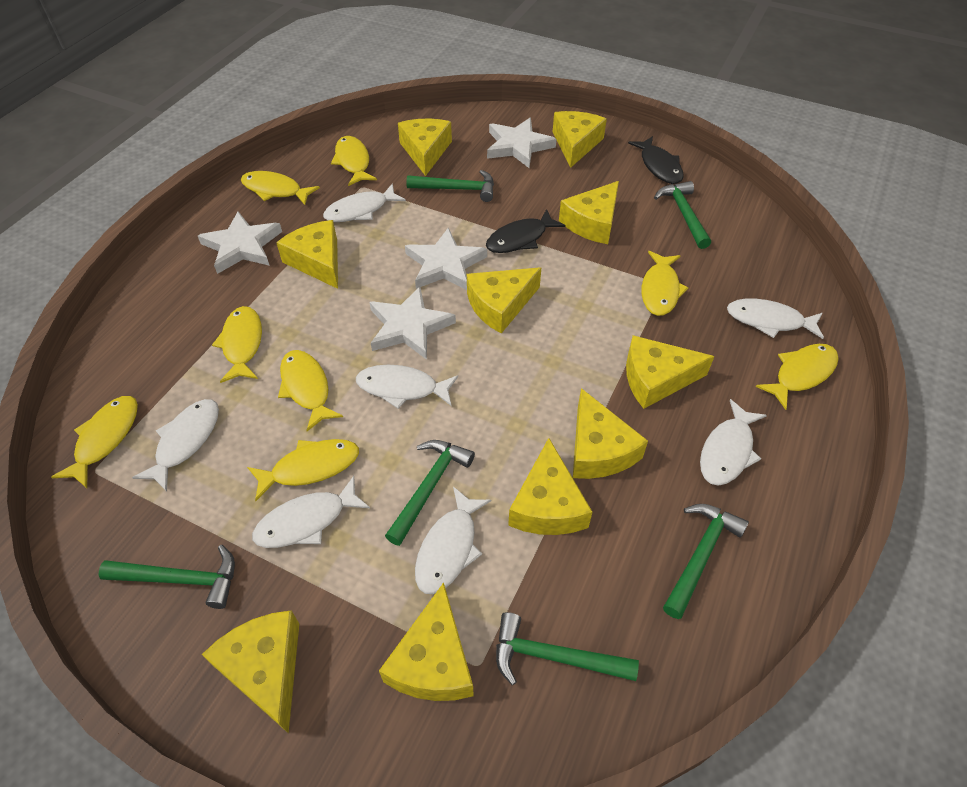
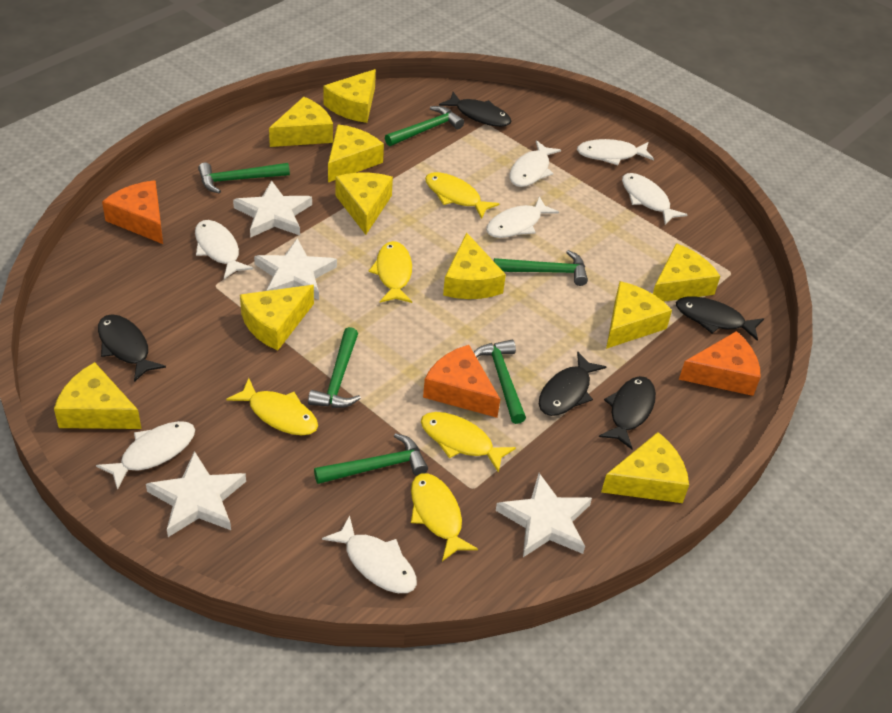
black fish: 2 -> 5
orange cheese: 0 -> 3
yellow fish: 8 -> 5

